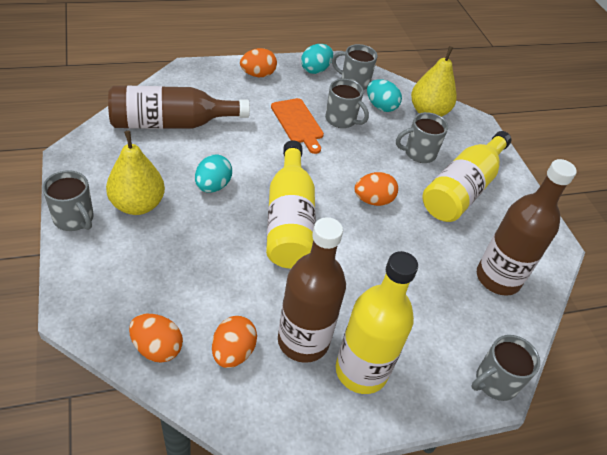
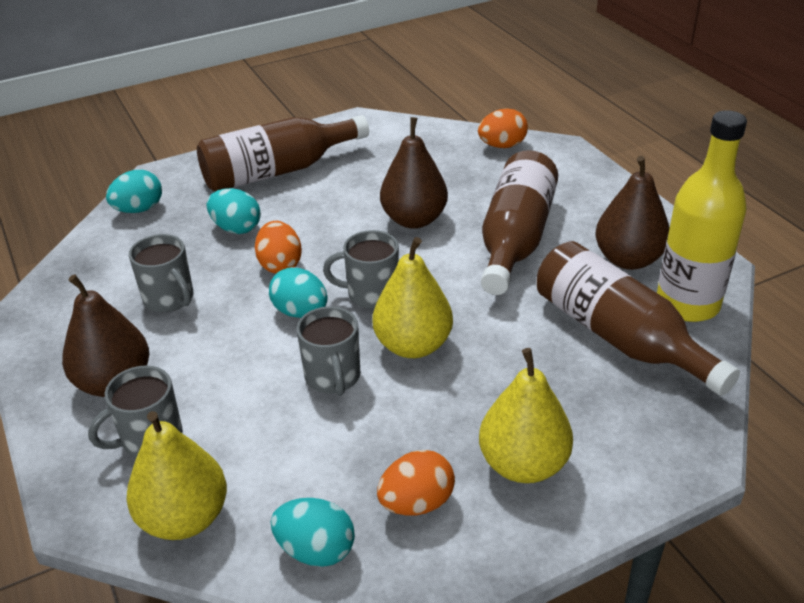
brown pear: 0 -> 3
grey mug: 5 -> 4
orange cutting board: 1 -> 0
orange egg: 4 -> 3
turquoise egg: 3 -> 4
yellow bottle: 3 -> 1
yellow pear: 2 -> 3

